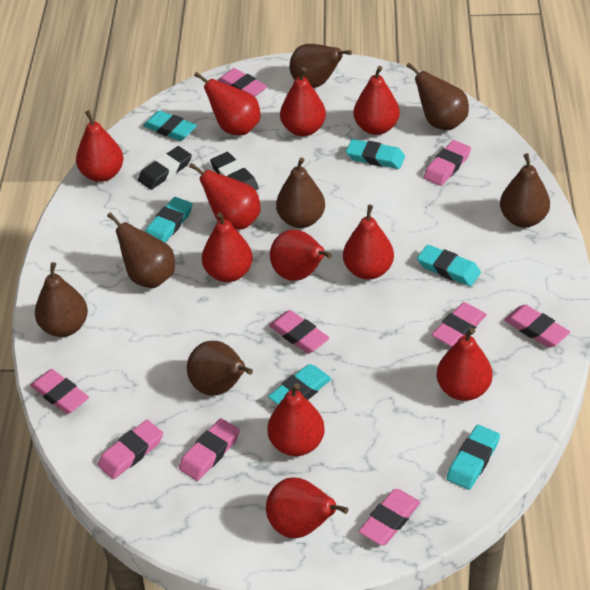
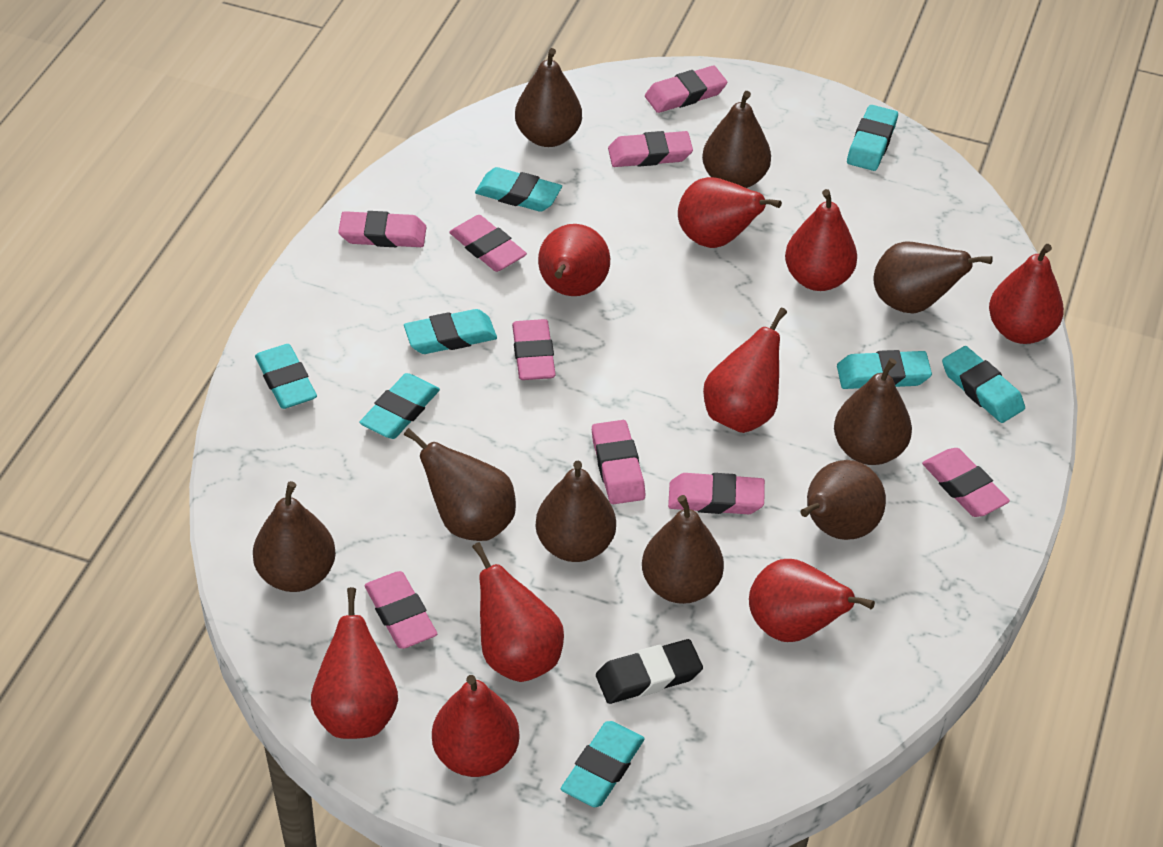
black eraser: 2 -> 1
brown pear: 7 -> 9
red pear: 11 -> 9
turquoise eraser: 6 -> 8

